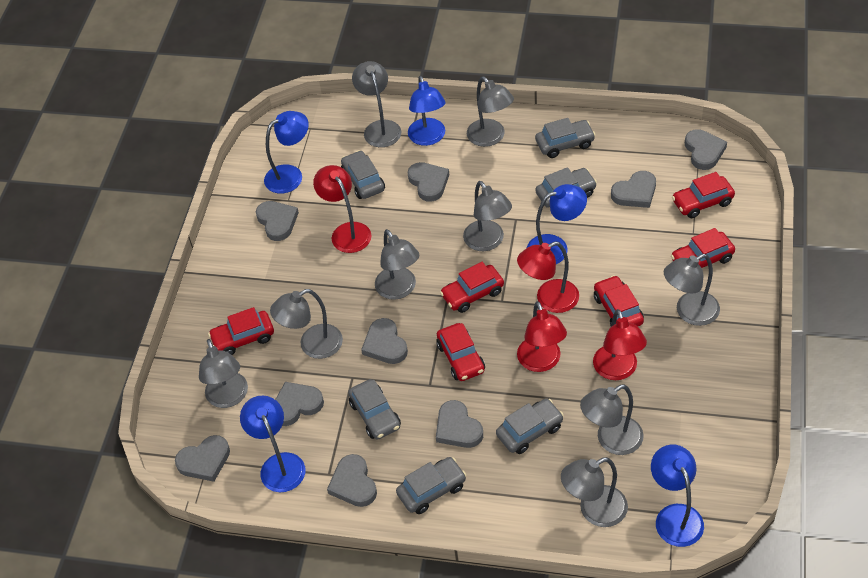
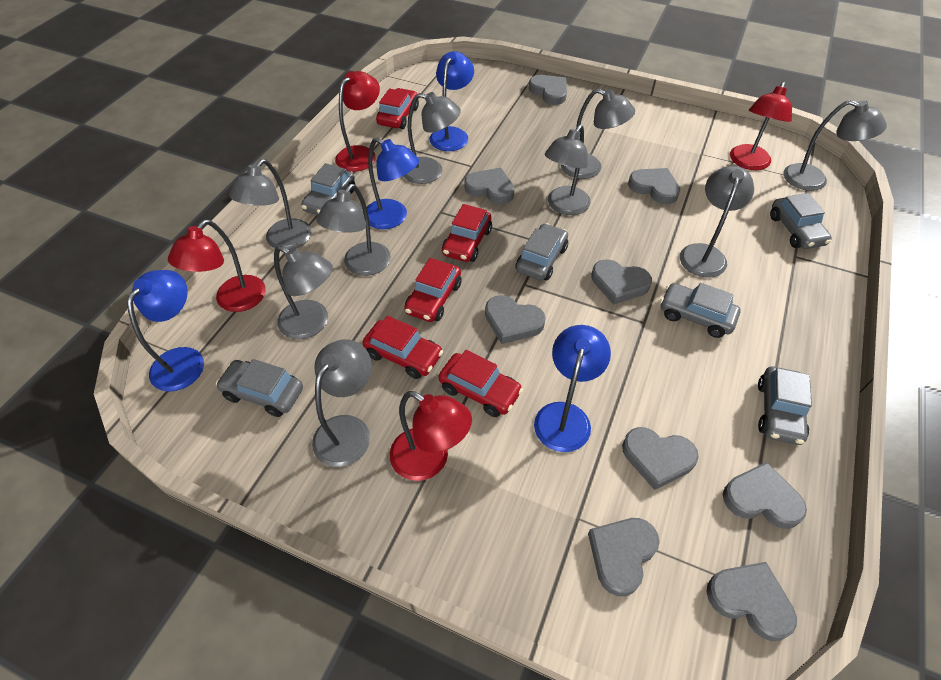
blue lamp: 5 -> 4
red car: 6 -> 5

